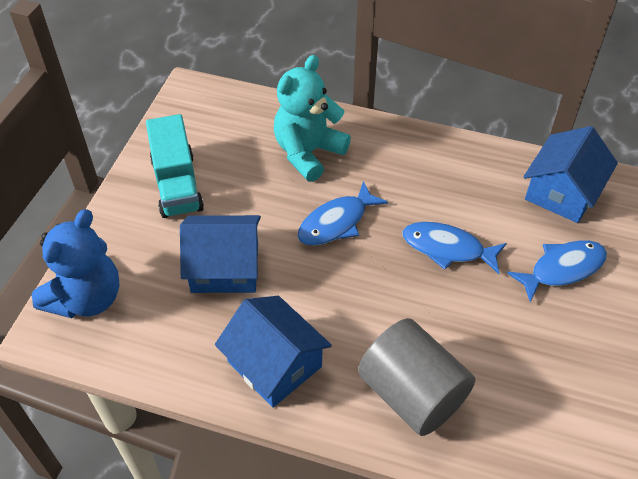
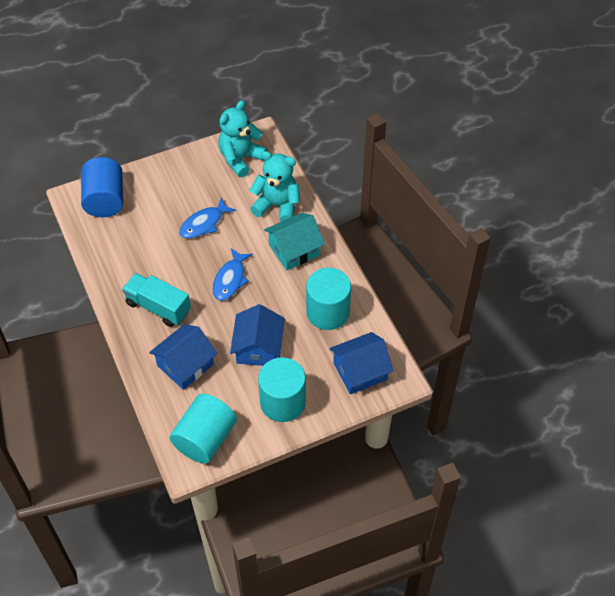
blue cylinder: 0 -> 1
blue fish: 3 -> 2
blue teddy bear: 1 -> 0
grey cylinder: 1 -> 0
turquoise cylinder: 0 -> 3
turquoise house: 0 -> 1
turquoise teddy bear: 1 -> 2

